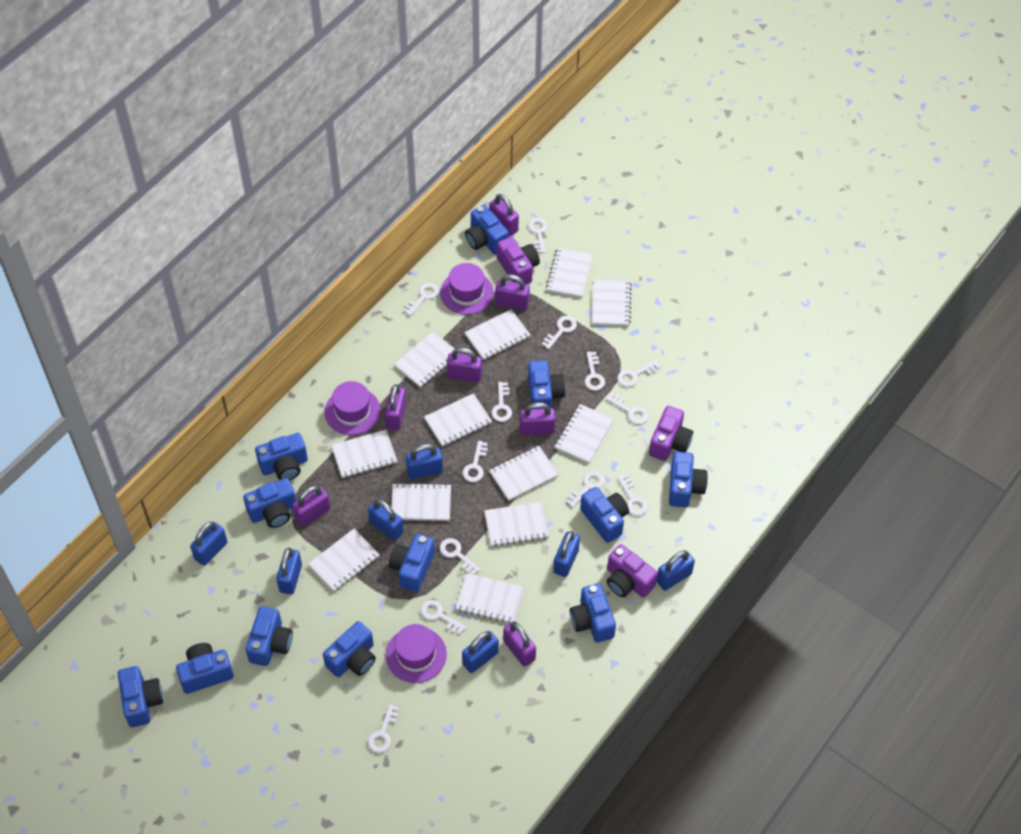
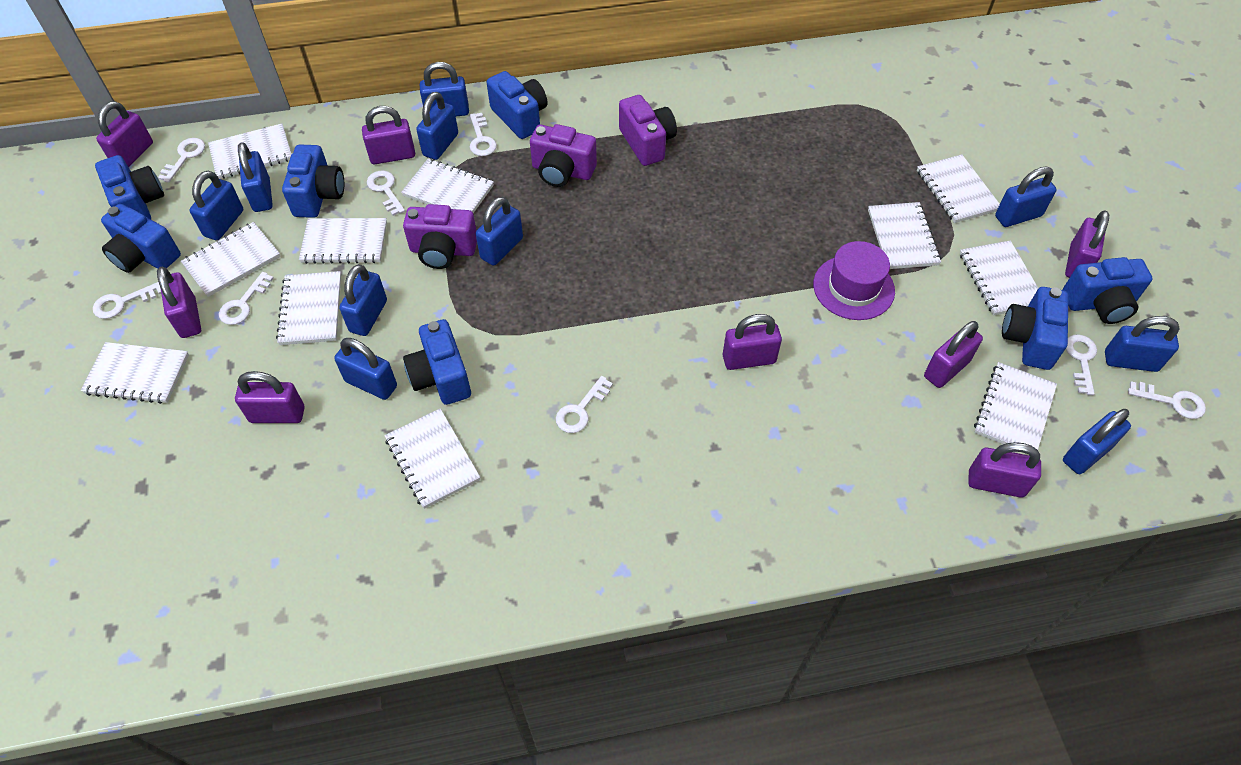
blue camera: 12 -> 7
blue padlock: 7 -> 10
purple hat: 3 -> 1
purple padlock: 7 -> 8
white key: 13 -> 8
white notebook: 12 -> 11

